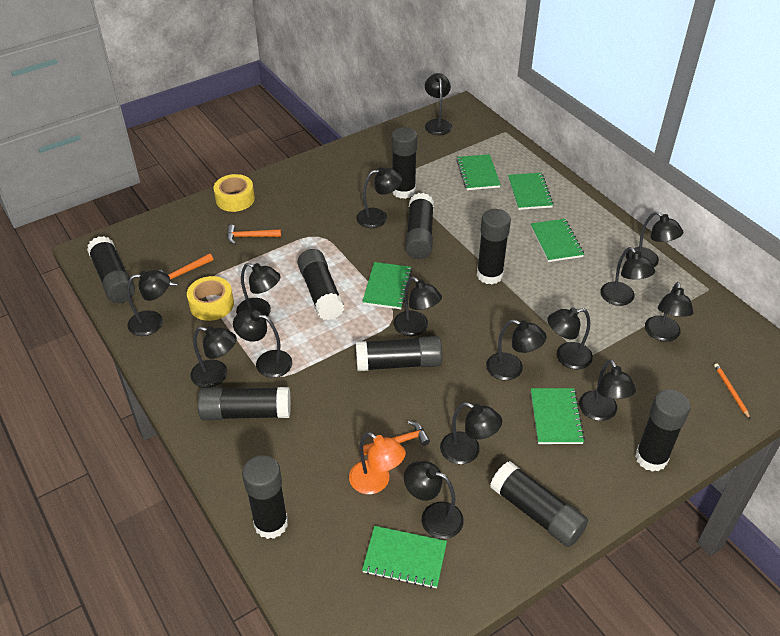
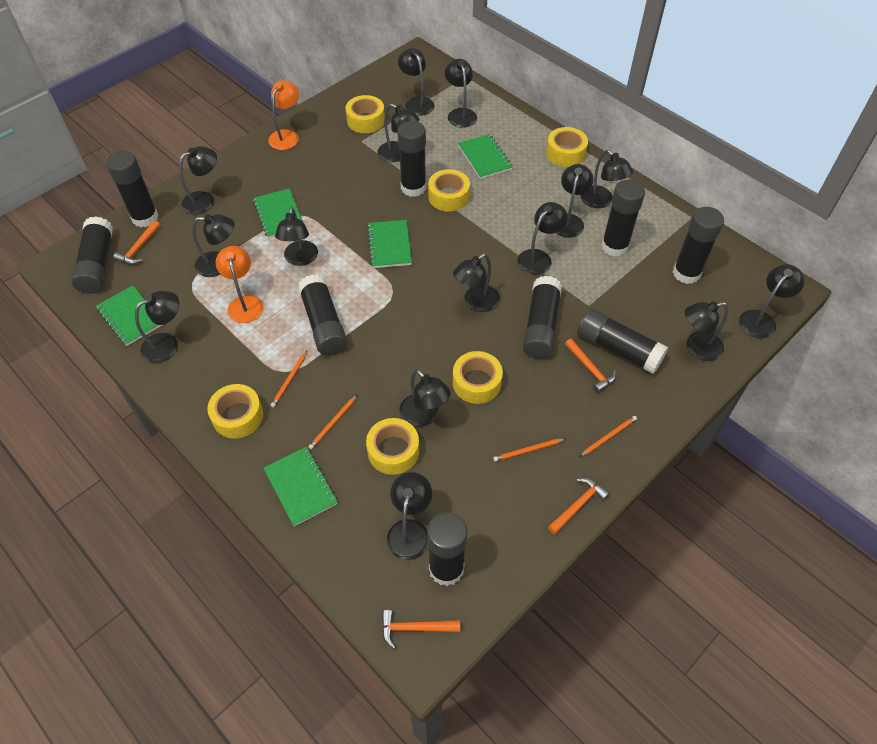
black glue stick: 10 -> 9
green notebook: 6 -> 5
orange hammer: 3 -> 4
orange lamp: 1 -> 2
orange pencil: 1 -> 4
yellow tape: 2 -> 6

